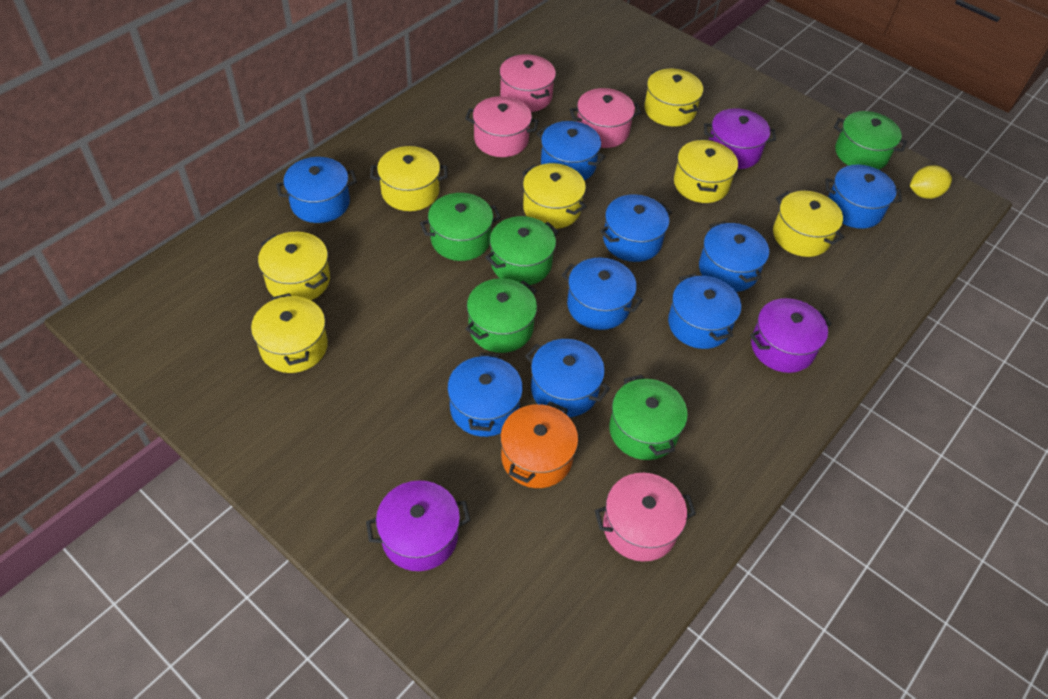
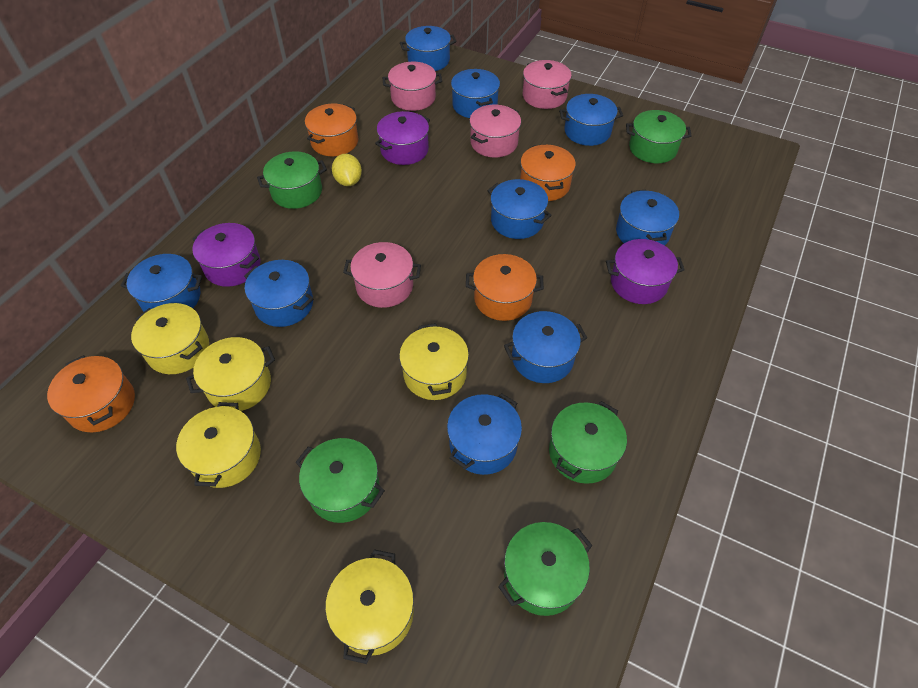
orange pot: 1 -> 4
yellow pot: 7 -> 5

